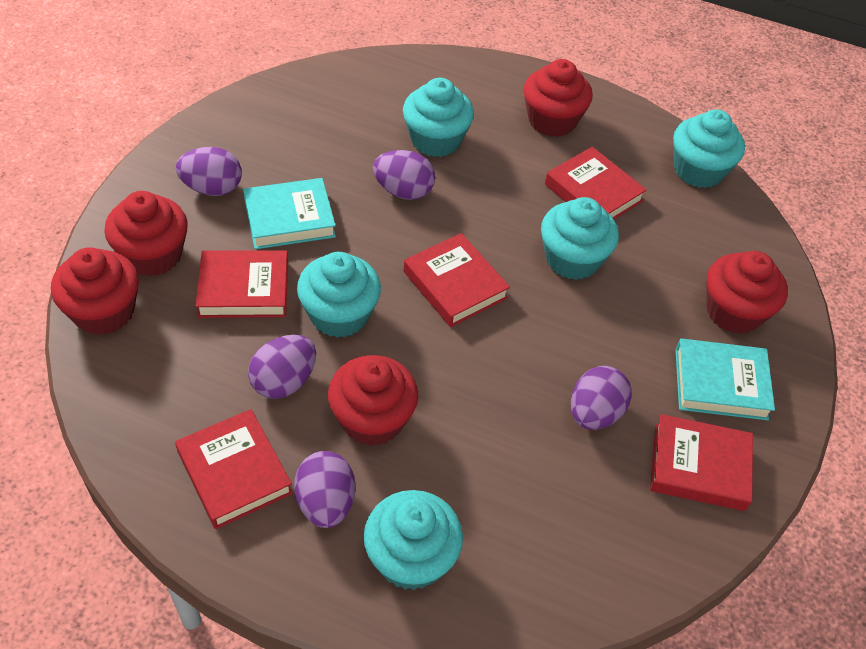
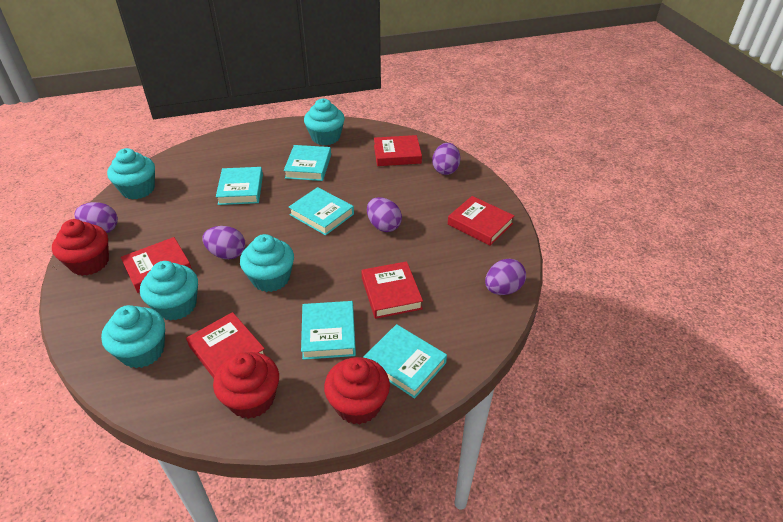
red cupcake: 5 -> 3
turquoise book: 2 -> 5

